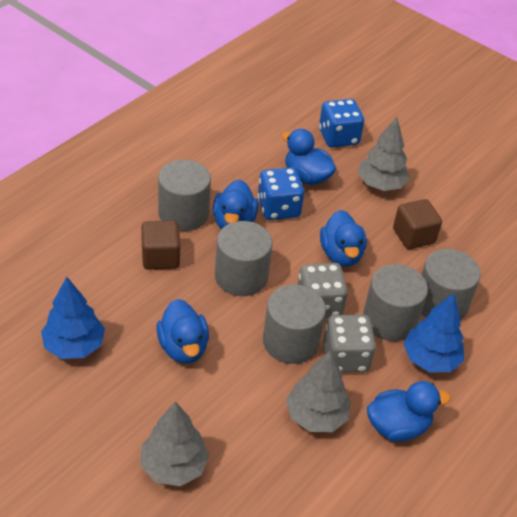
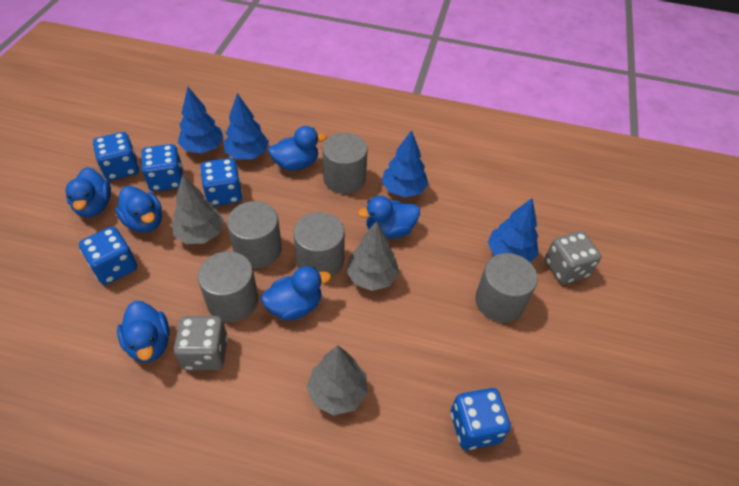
blue dice: 2 -> 5
blue duck: 5 -> 6
blue tree: 2 -> 4
brown cube: 2 -> 0

